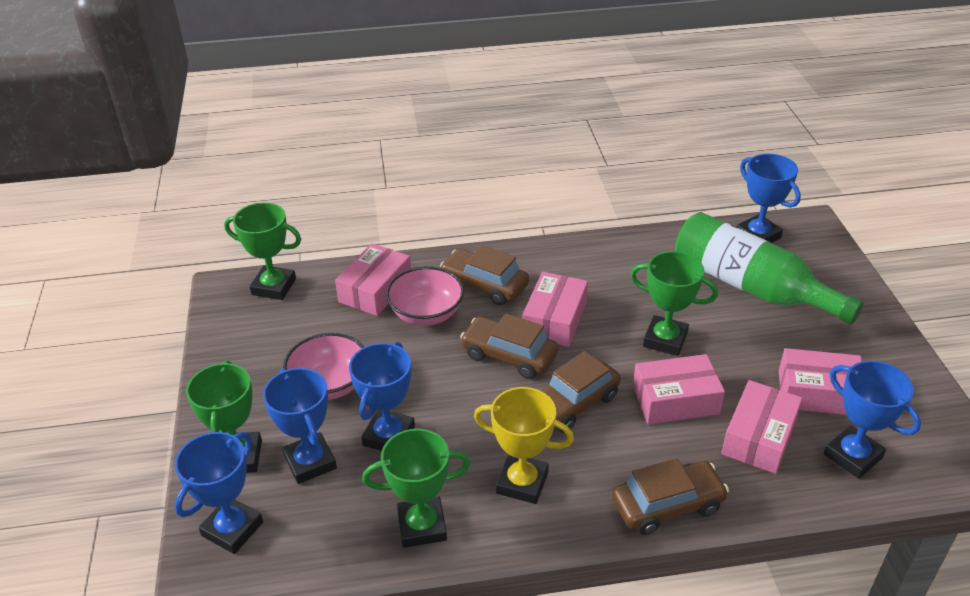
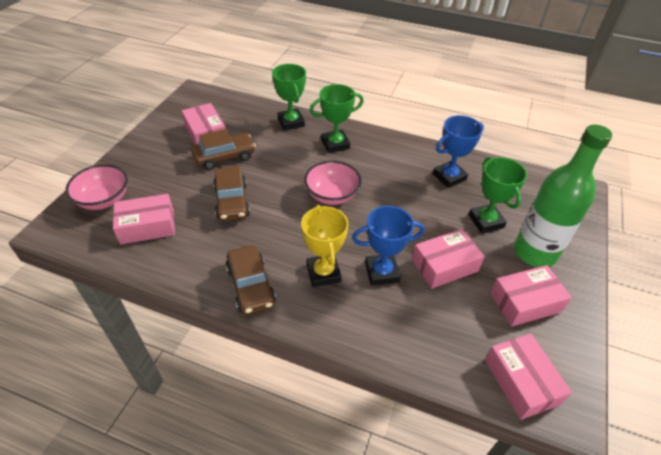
blue trophy: 5 -> 2
brown car: 4 -> 3
green trophy: 4 -> 3

